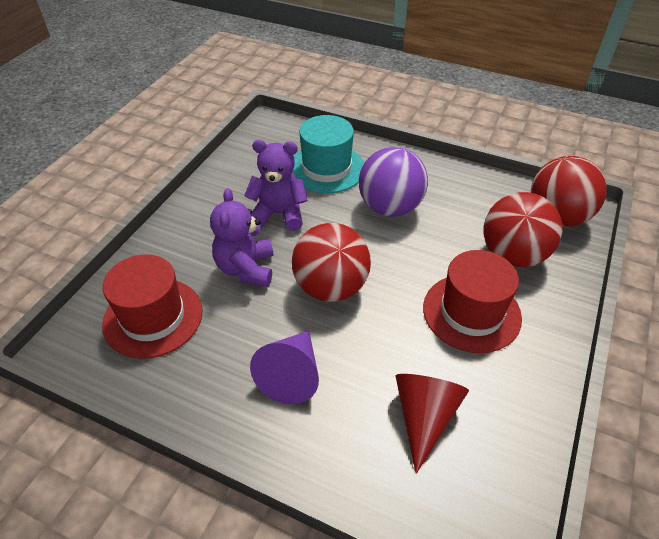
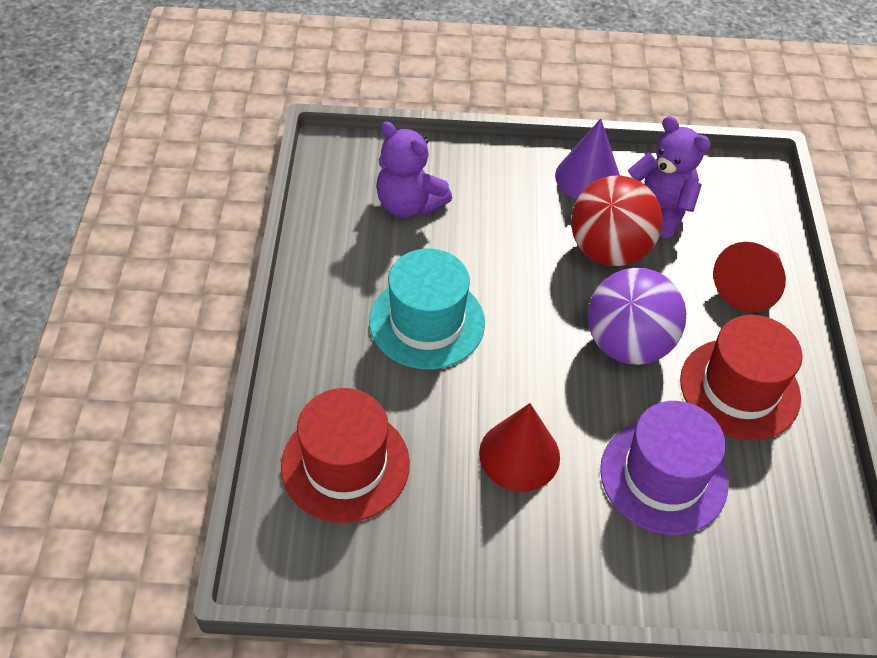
purple hat: 0 -> 1
red ball: 3 -> 1
red cone: 1 -> 2

